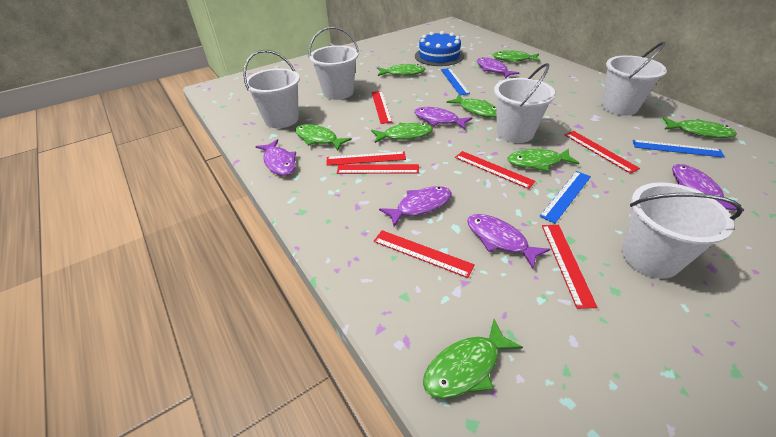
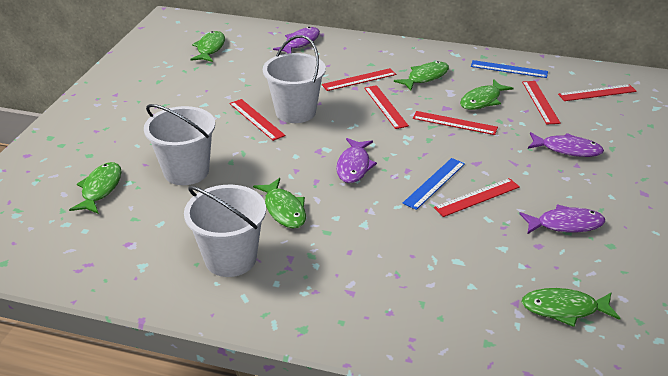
blue cake: 1 -> 0
blue ruler: 3 -> 2
green fish: 8 -> 6
purple fish: 6 -> 4
white bucket: 5 -> 3

